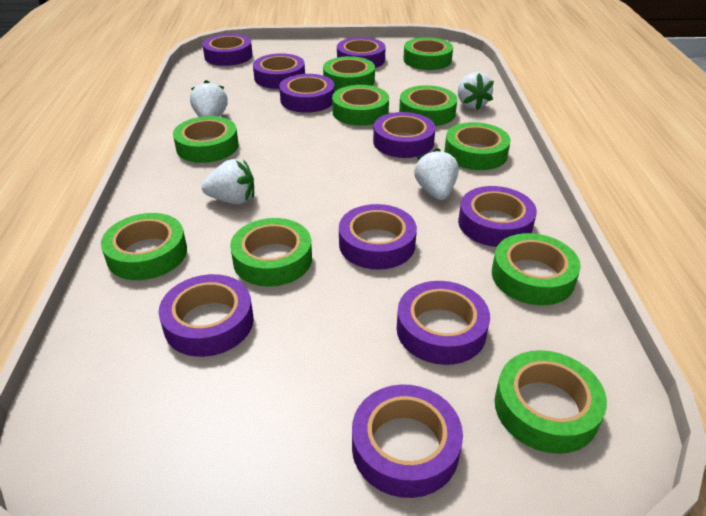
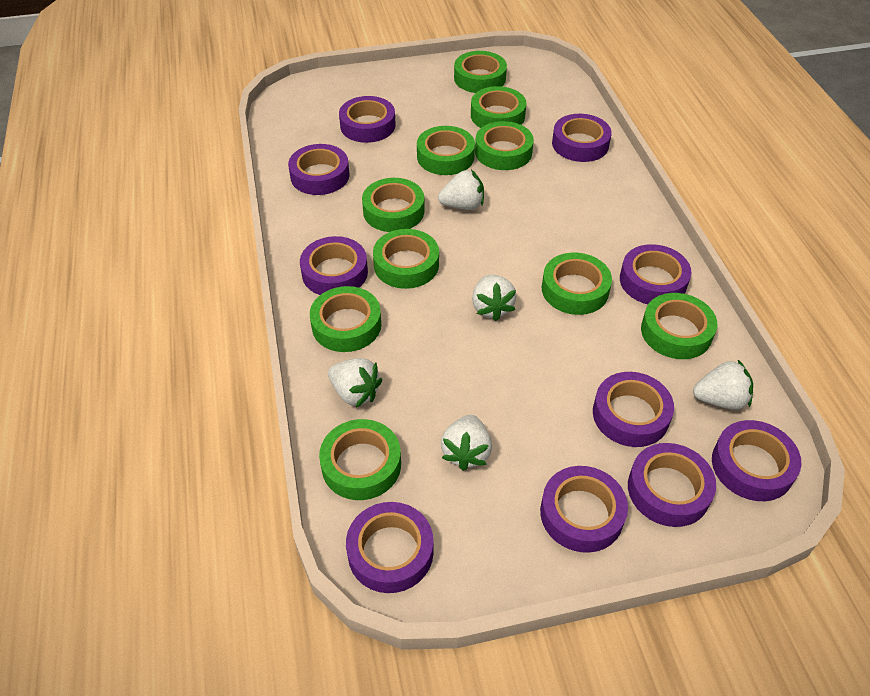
white strawberry: 4 -> 5

